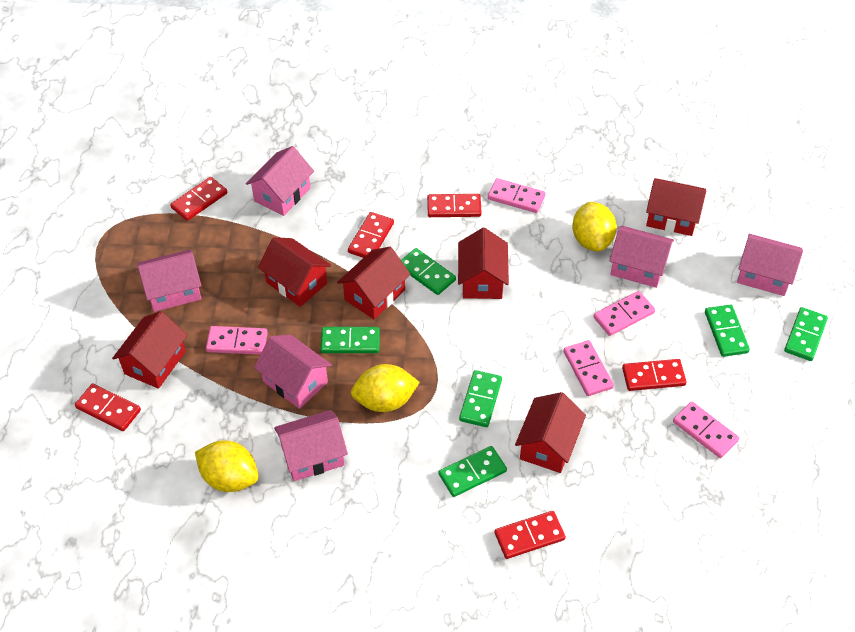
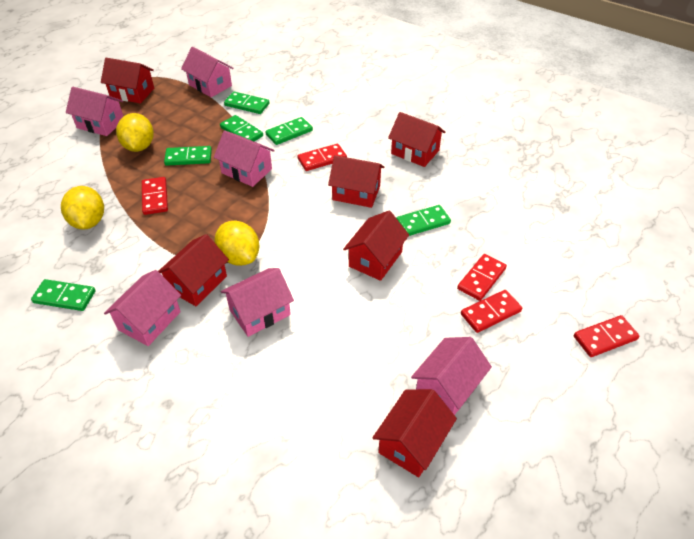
pink domino: 5 -> 0
red domino: 6 -> 5

